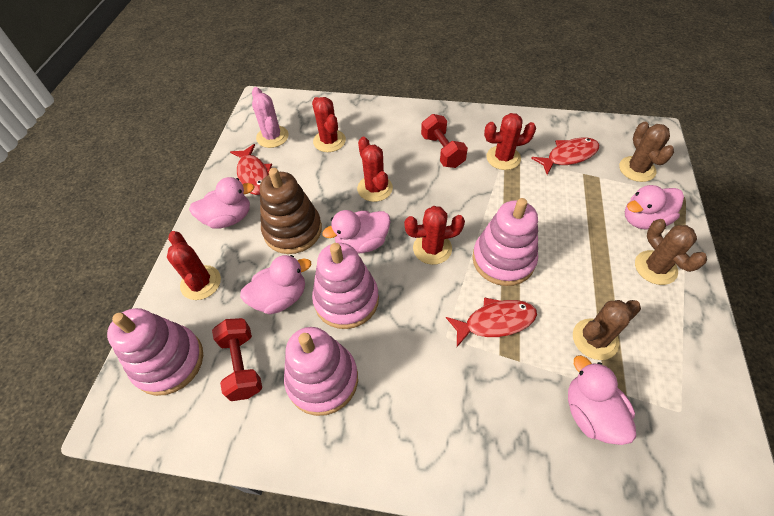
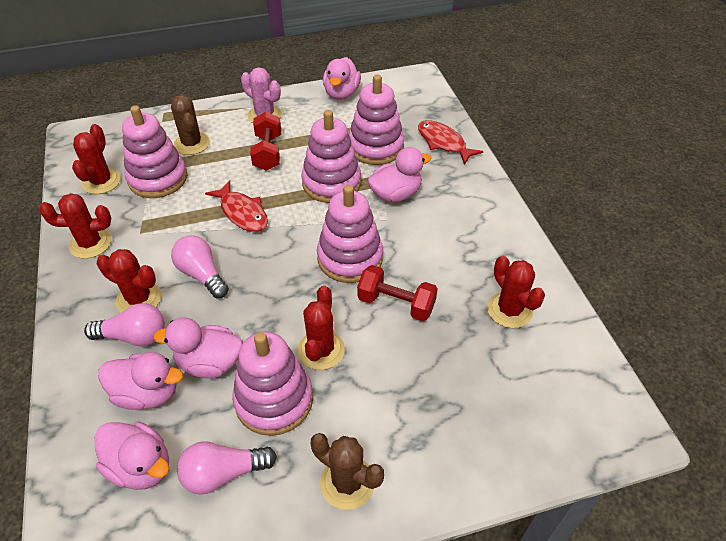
brown cactus: 3 -> 2
brown stacking toy: 1 -> 0
pink light bulb: 0 -> 3
pink stacking toy: 4 -> 5
red fish: 3 -> 2

